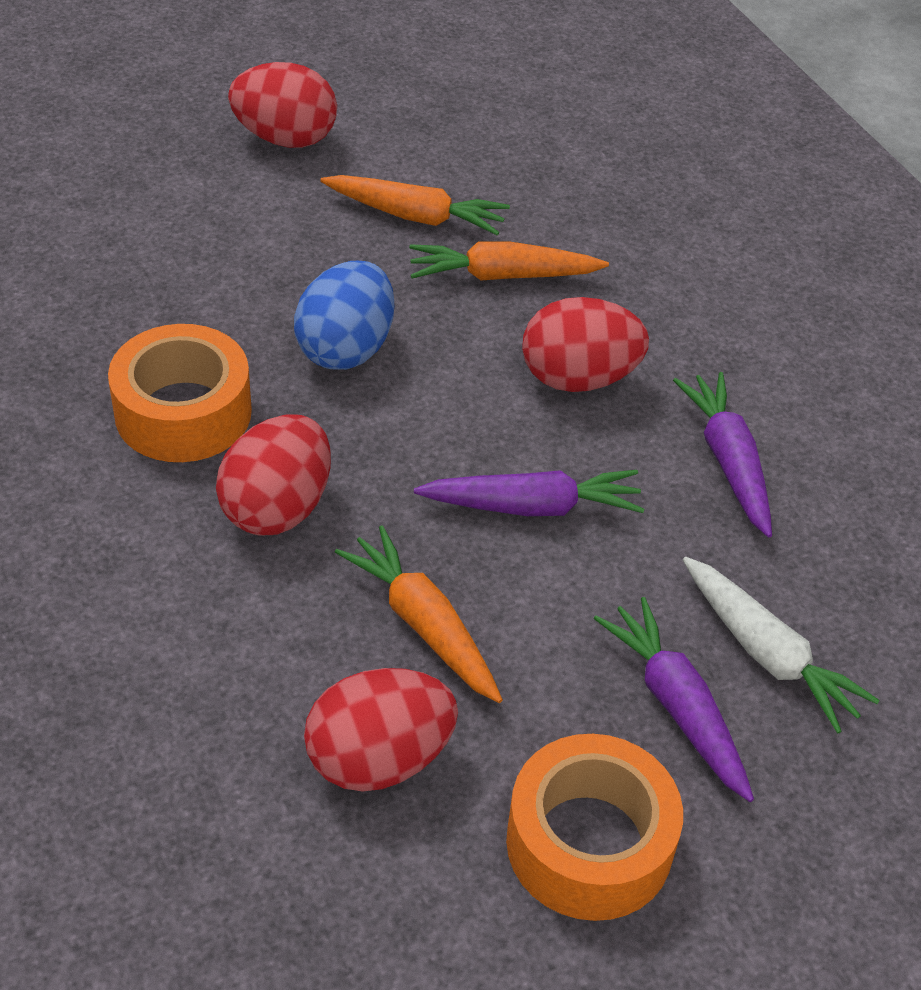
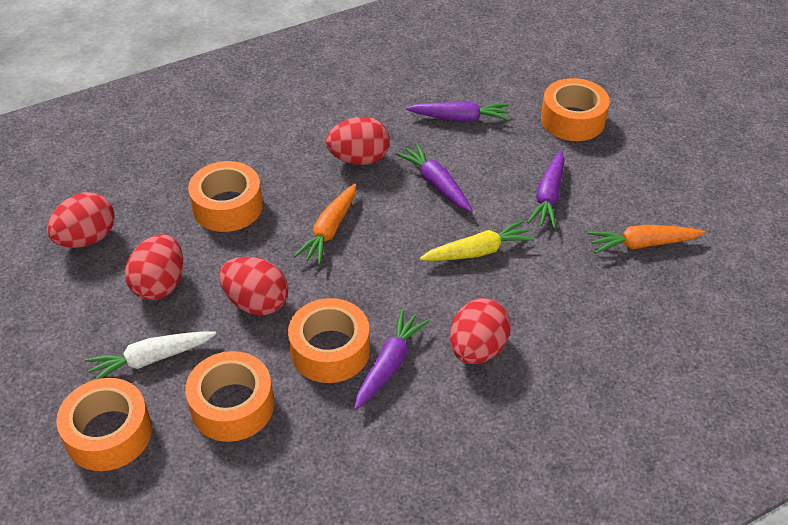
blue egg: 1 -> 0
orange carrot: 3 -> 2
orange tape: 2 -> 5
purple carrot: 3 -> 4
red egg: 4 -> 5
yellow carrot: 0 -> 1

